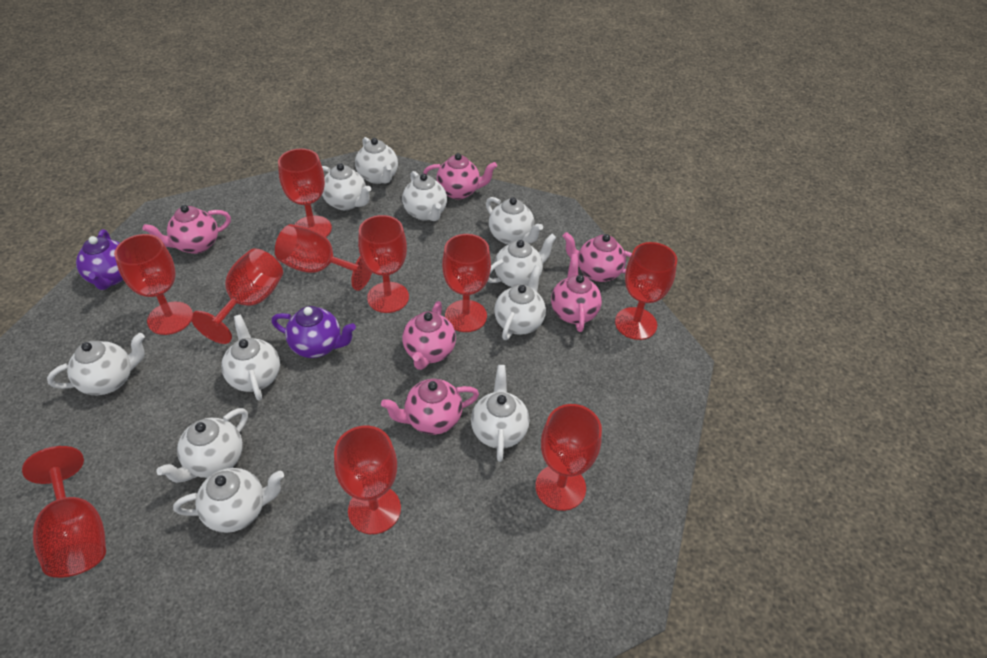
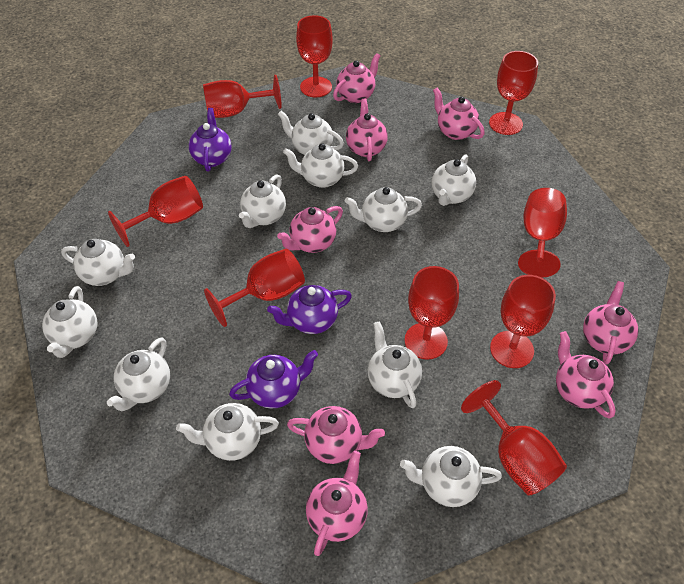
pink teapot: 6 -> 8
purple teapot: 2 -> 3
red goblet: 10 -> 9

